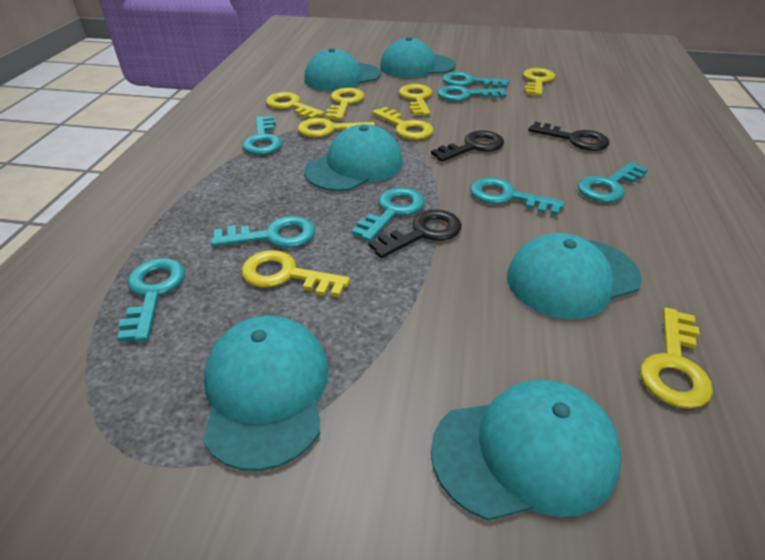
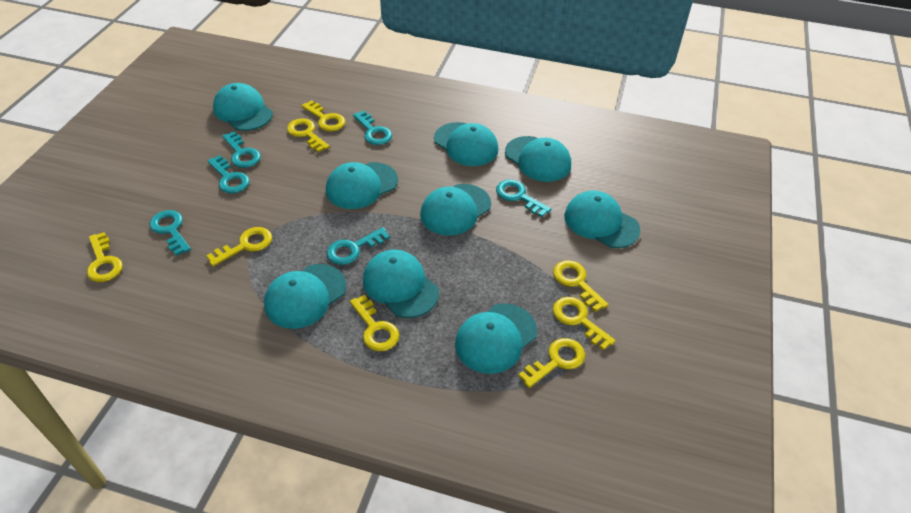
black key: 3 -> 0
turquoise cap: 6 -> 9
turquoise key: 8 -> 6

